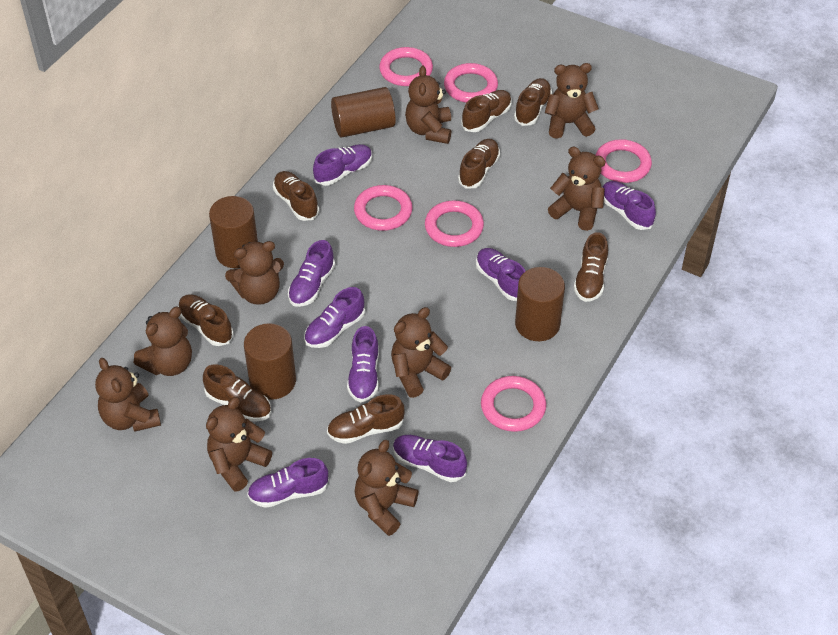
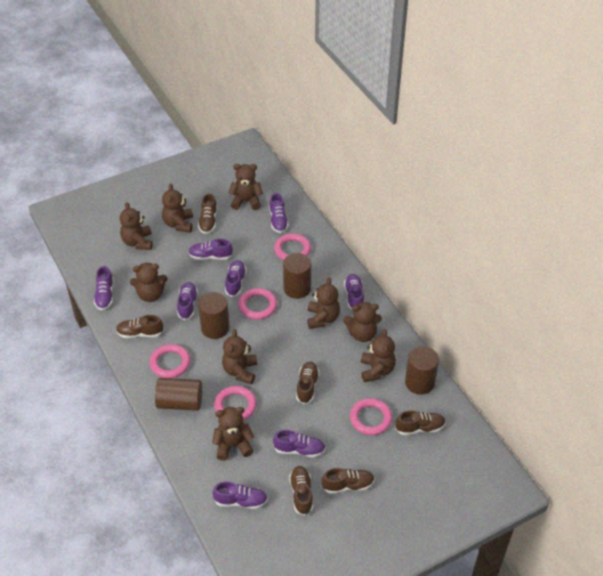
brown shoe: 8 -> 6
pink ring: 6 -> 5

